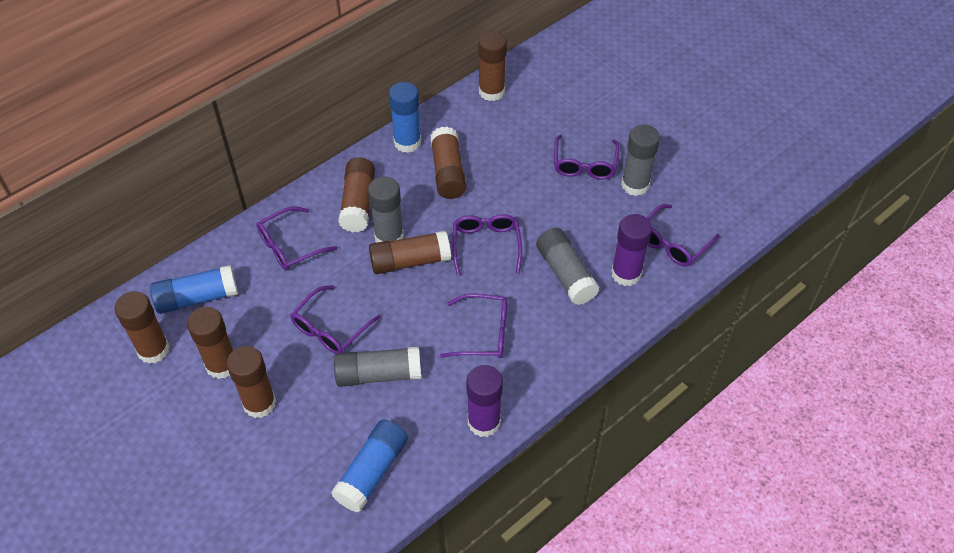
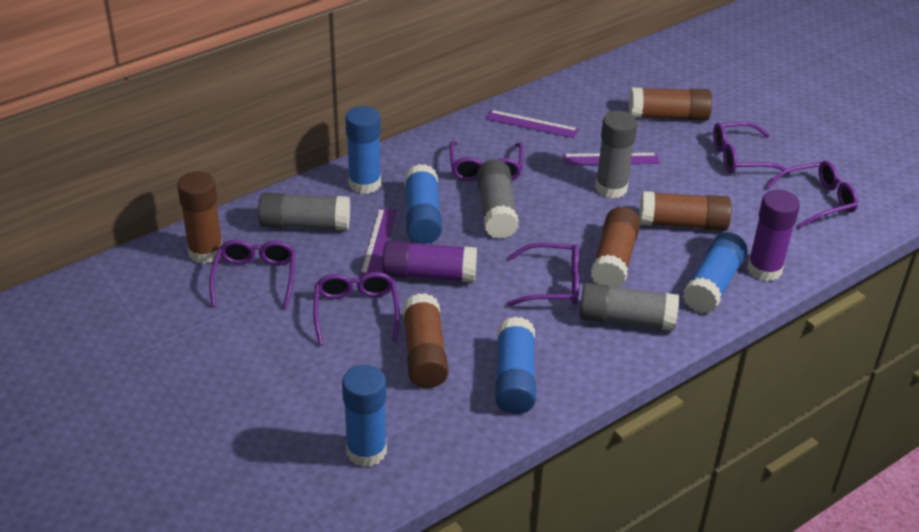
blue glue stick: 3 -> 5
brown glue stick: 7 -> 5
purple ruler: 0 -> 3

